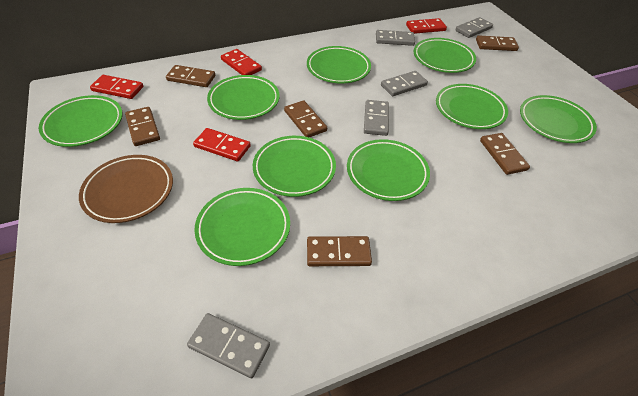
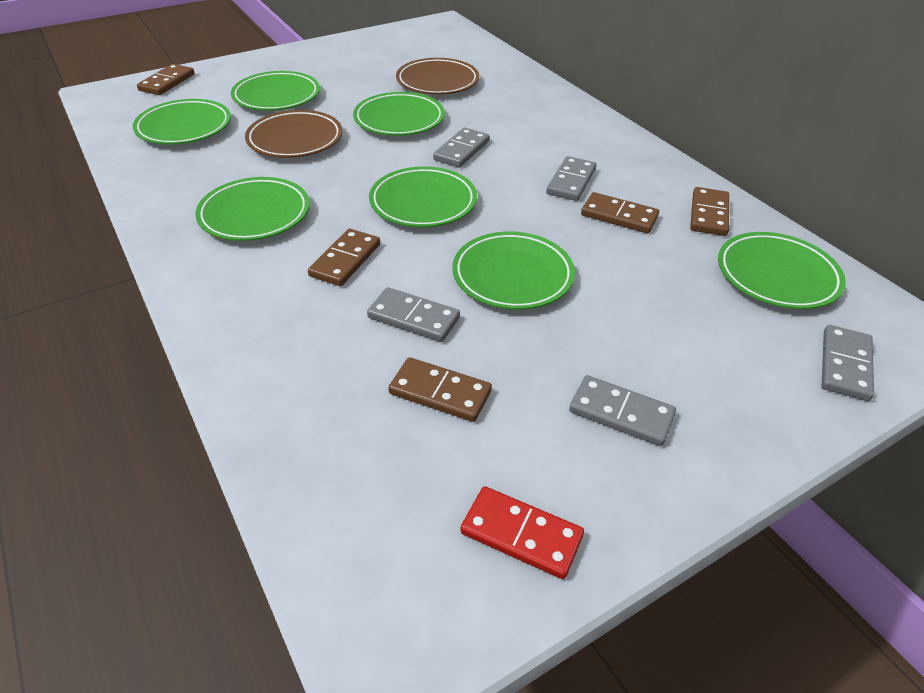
brown domino: 6 -> 5
brown plate: 1 -> 2
green plate: 9 -> 7
red domino: 4 -> 1

